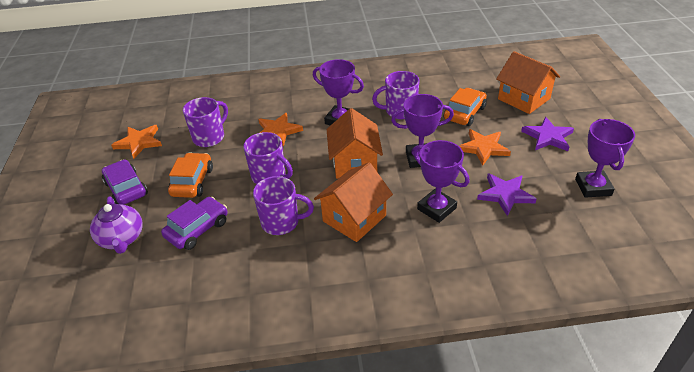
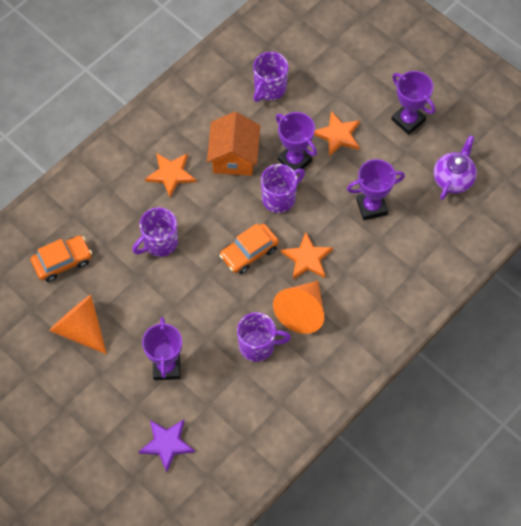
orange cone: 0 -> 2
orange house: 3 -> 1
purple car: 2 -> 0
purple star: 2 -> 1

